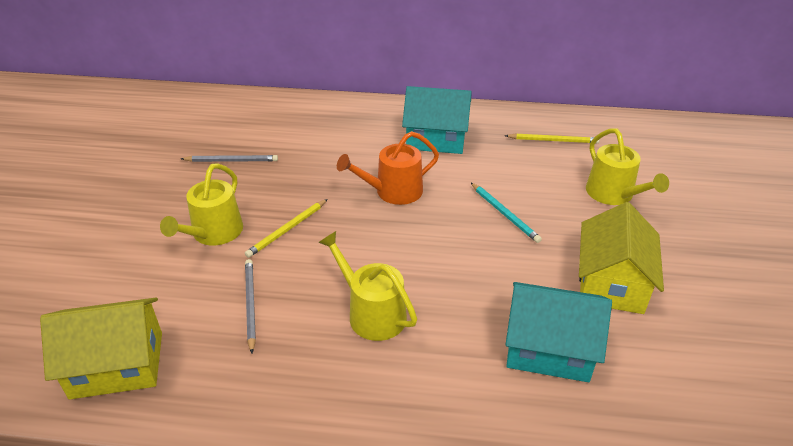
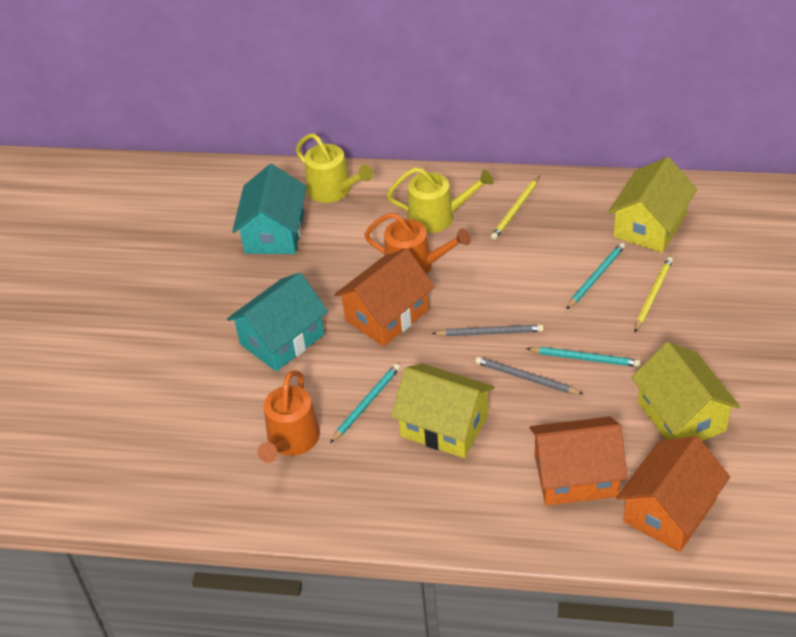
orange house: 0 -> 3
orange watering can: 1 -> 2
turquoise pencil: 1 -> 3
yellow house: 2 -> 3
yellow watering can: 3 -> 2

